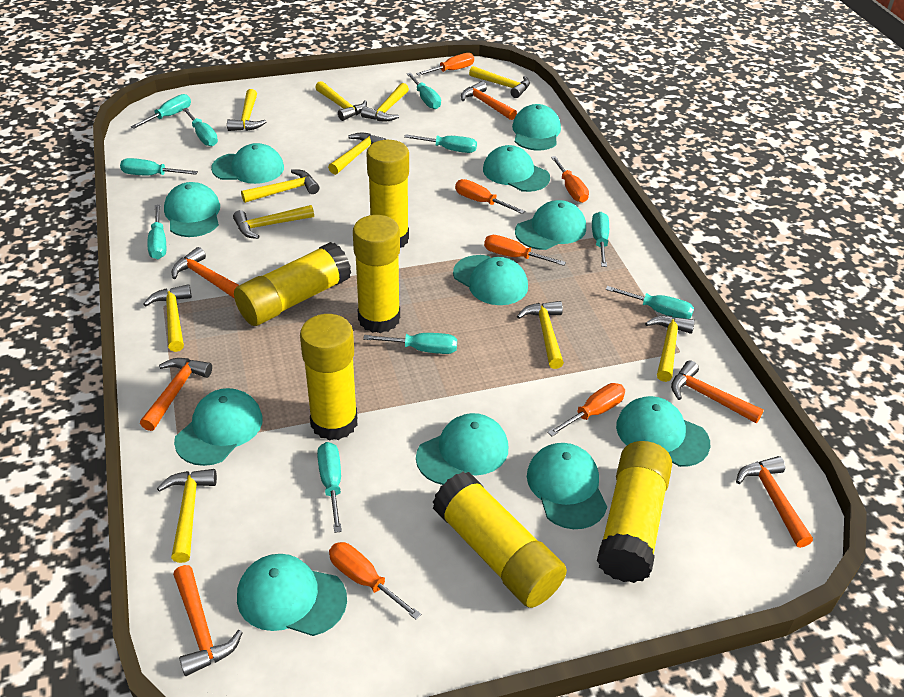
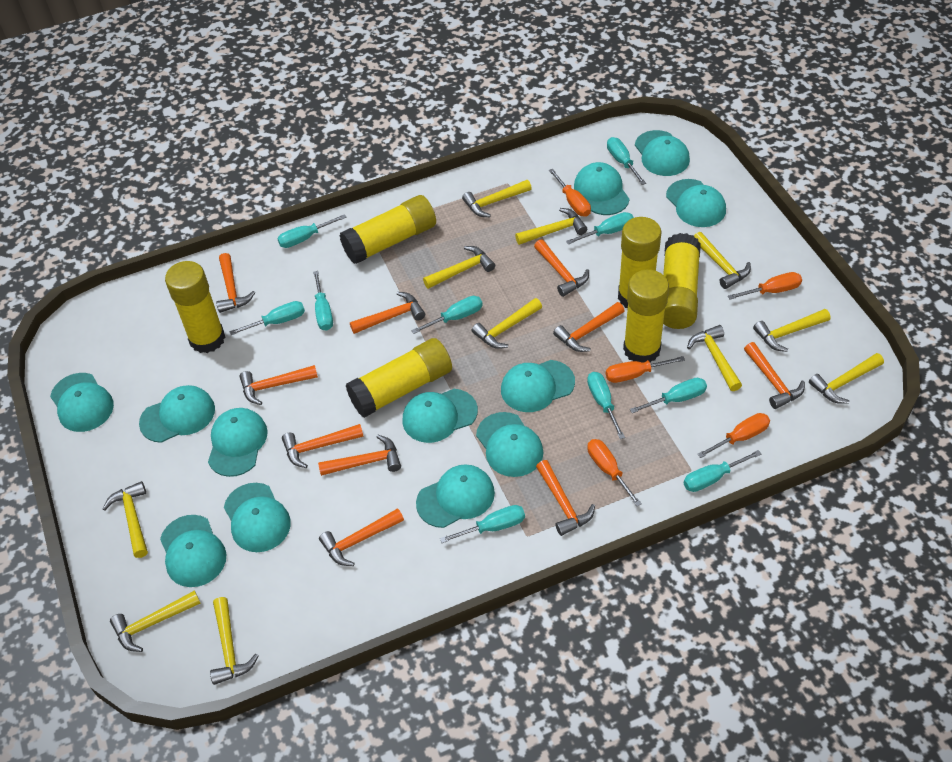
orange hammer: 6 -> 10
orange screwdriver: 6 -> 5
turquoise cap: 11 -> 12

